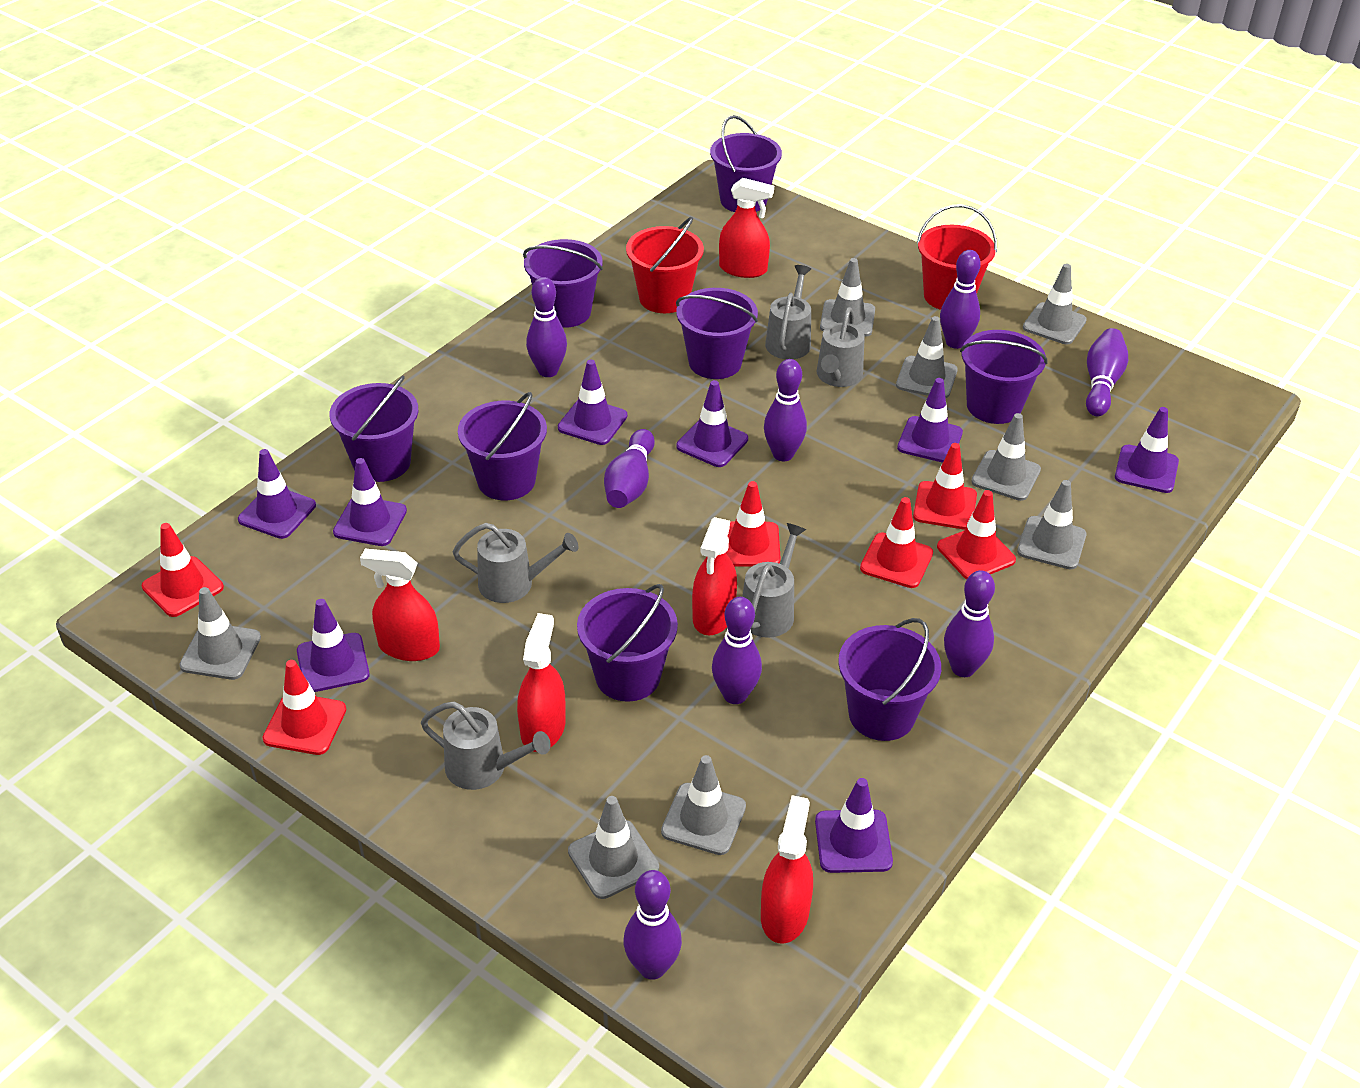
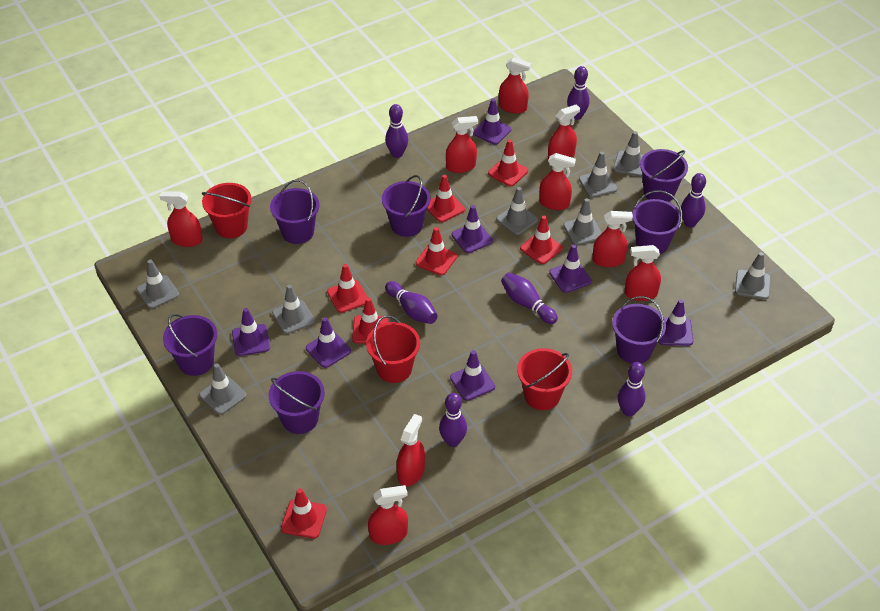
grey watering can: 5 -> 0
purple bowling pin: 8 -> 7
purple bucket: 8 -> 7
purple traffic cone: 8 -> 7
red bucket: 2 -> 3
red spray bottle: 5 -> 9
red traffic cone: 6 -> 7

